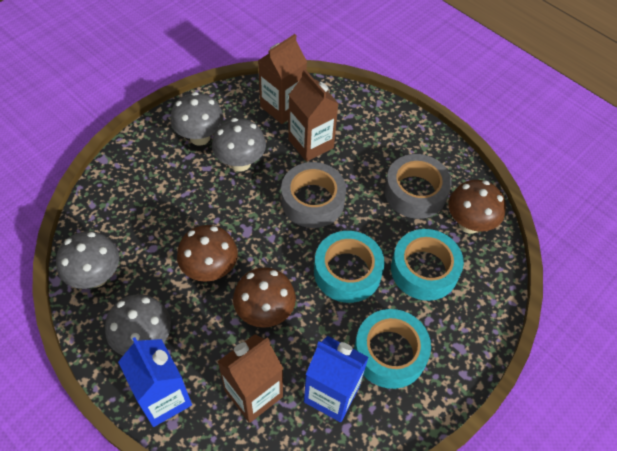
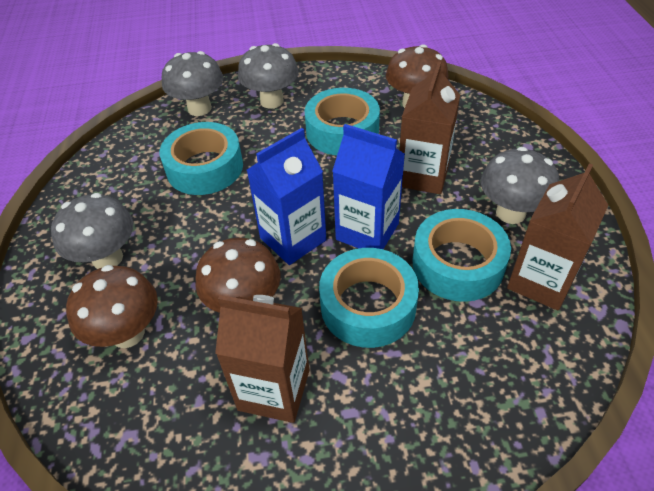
grey tape: 2 -> 0
turquoise tape: 3 -> 4

